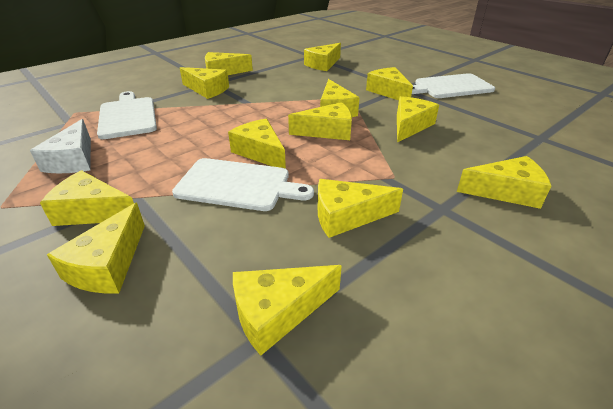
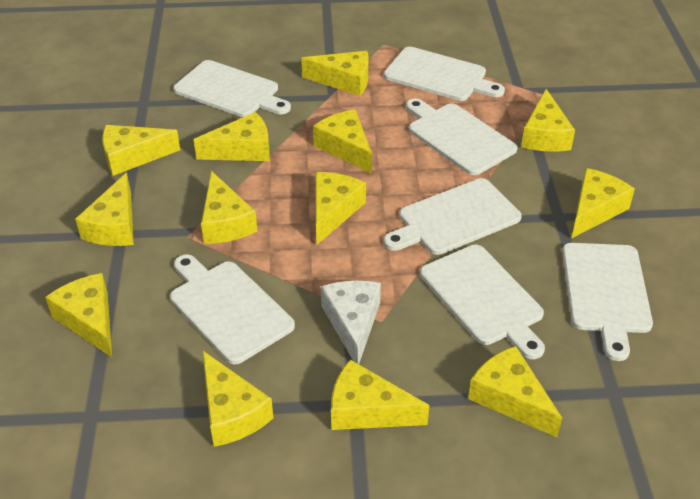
white cutting board: 3 -> 7

